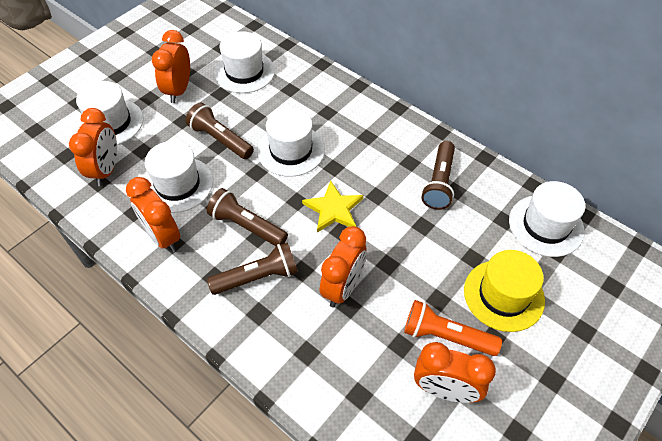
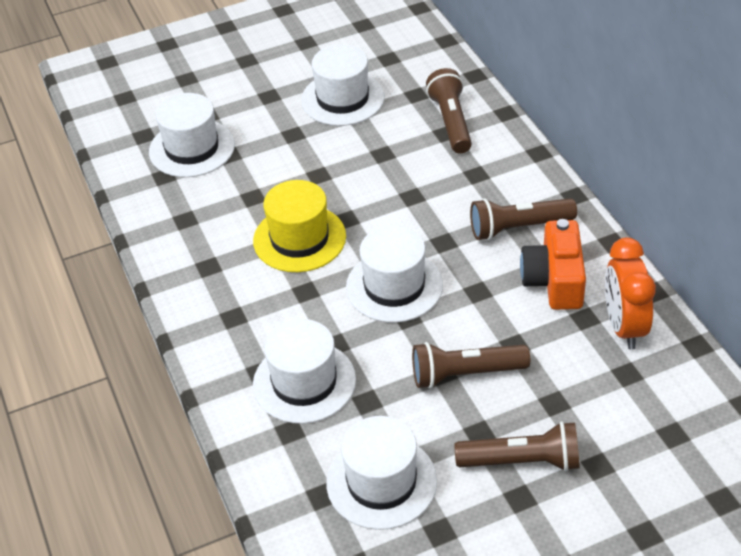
orange camera: 0 -> 1
orange clock: 5 -> 1
orange flashlight: 1 -> 0
yellow star: 1 -> 0

